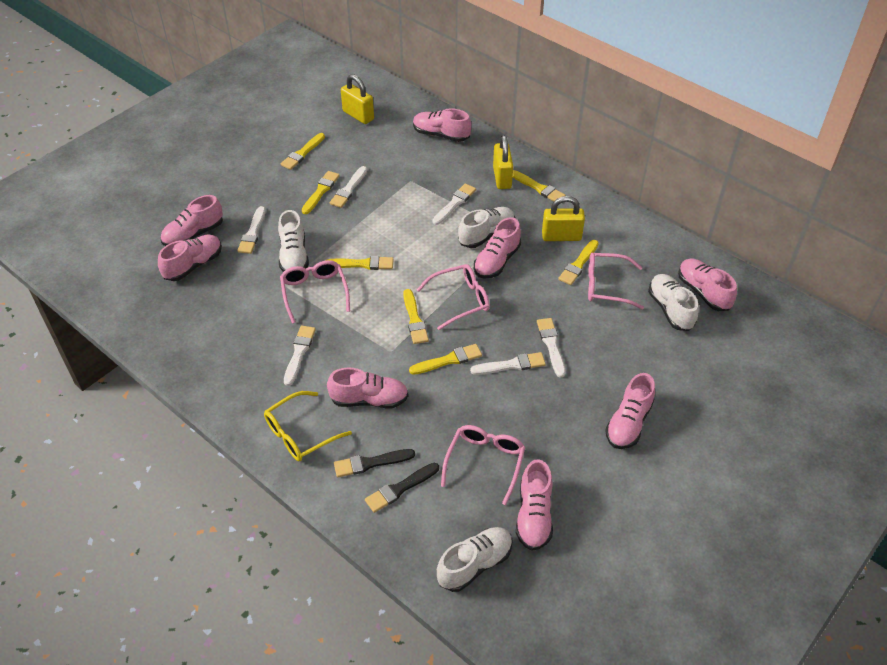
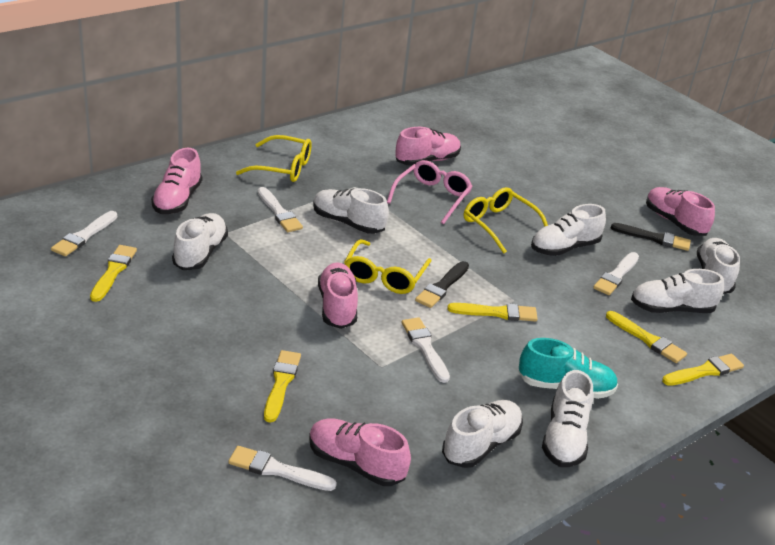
pink glasses: 4 -> 1
pink shoe: 8 -> 5
turquoise shoe: 0 -> 1
white brush: 6 -> 5
white shoe: 4 -> 7
yellow brush: 7 -> 5
yellow glasses: 1 -> 3
yellow padlock: 3 -> 0

